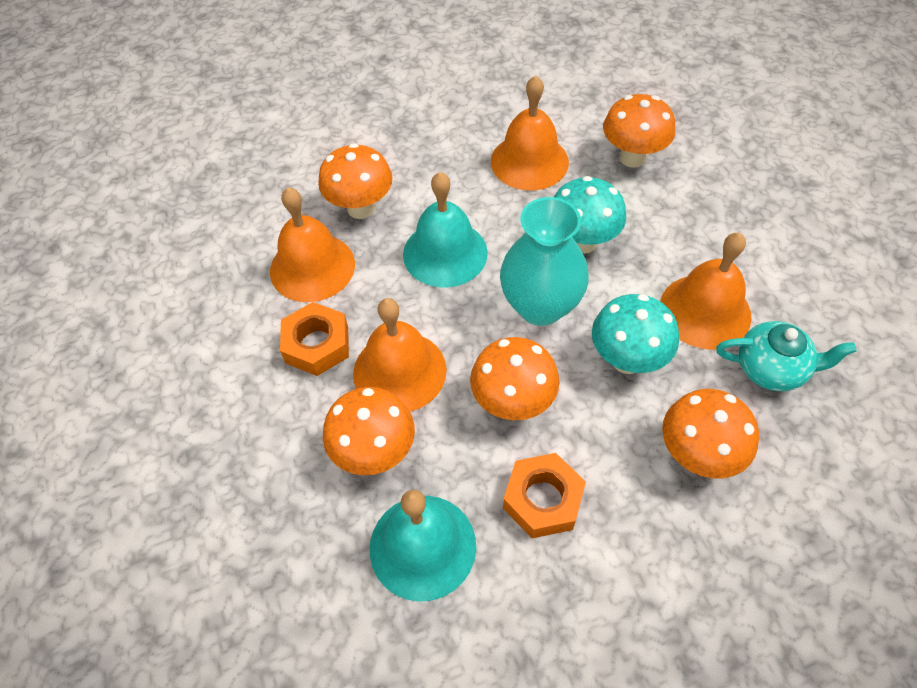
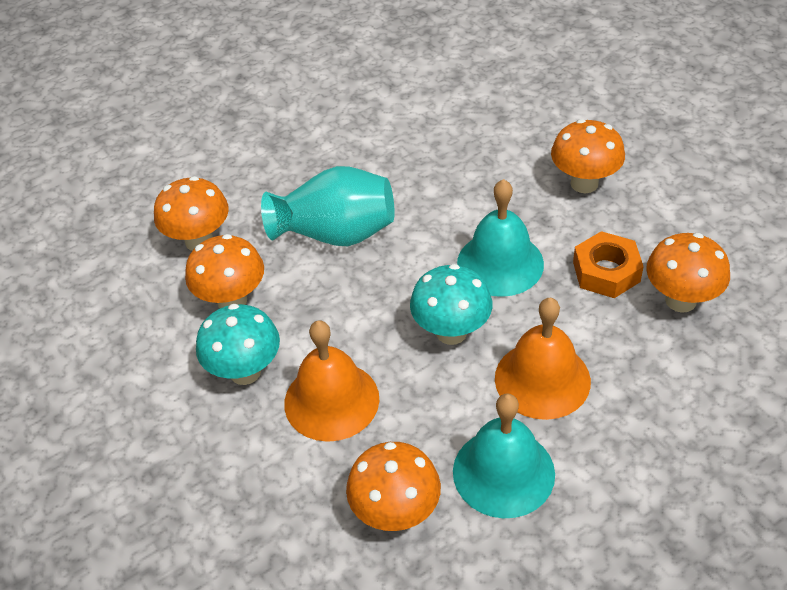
orange bell: 4 -> 2
orange nut: 2 -> 1
turquoise teapot: 1 -> 0

